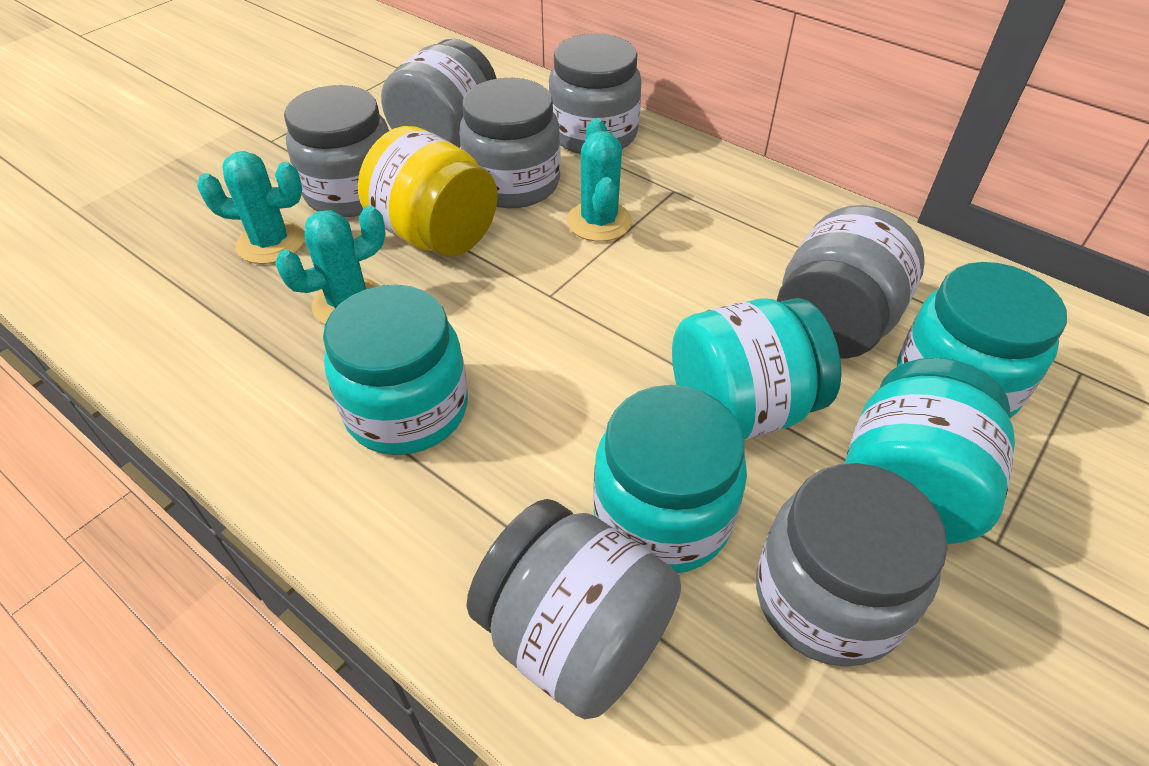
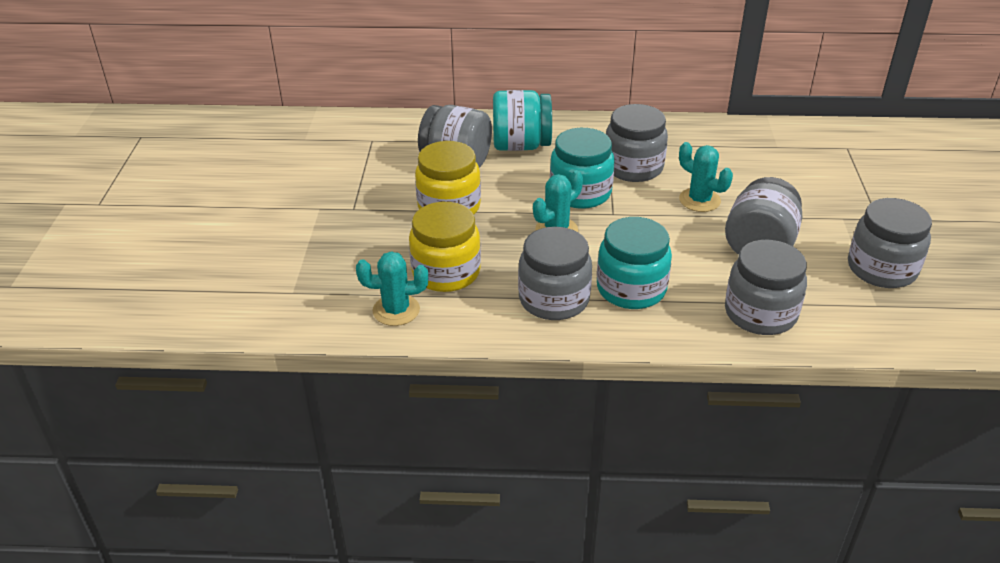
grey jar: 7 -> 6
turquoise jar: 5 -> 3
yellow jar: 1 -> 2

